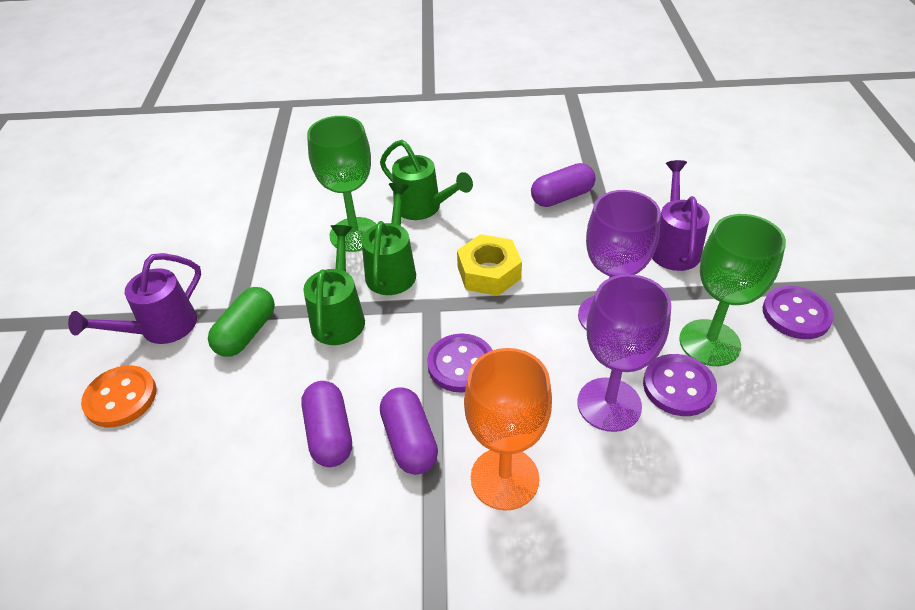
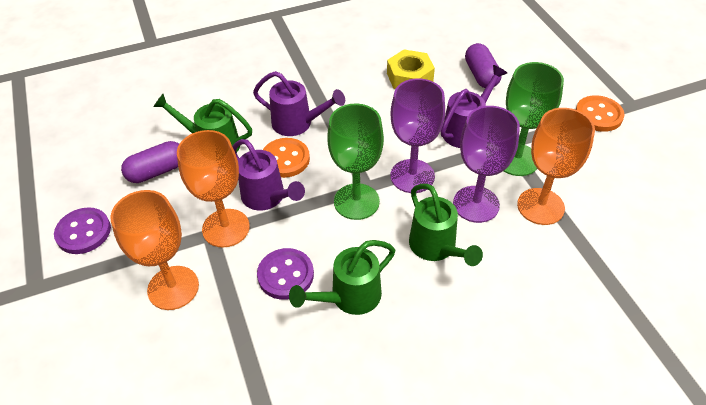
green capsule: 1 -> 0
orange button: 1 -> 2
orange goblet: 1 -> 3
purple button: 3 -> 2
purple capsule: 3 -> 2
purple watering can: 2 -> 3

